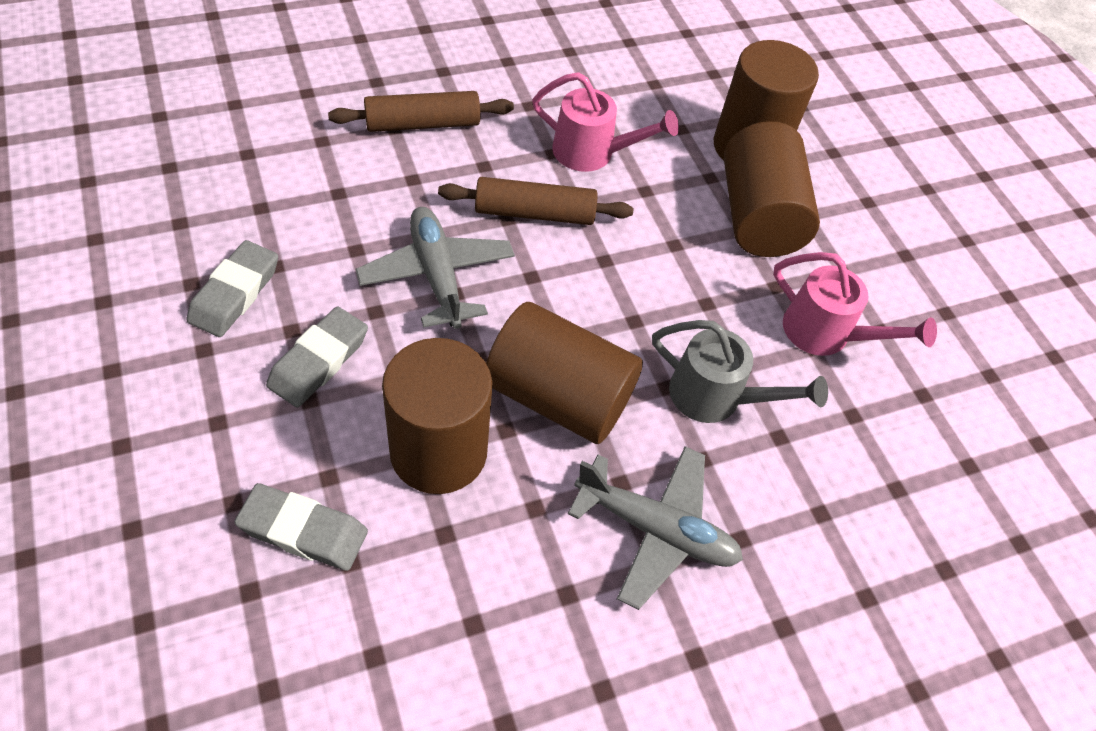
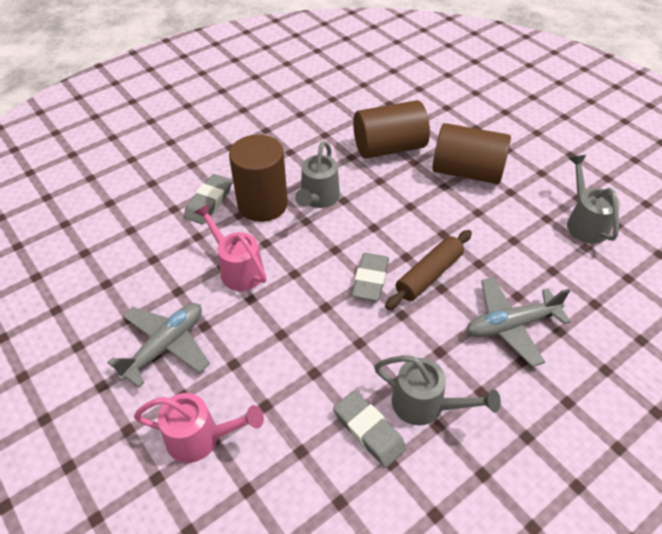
brown cylinder: 4 -> 3
brown rolling pin: 2 -> 1
grey watering can: 1 -> 3

